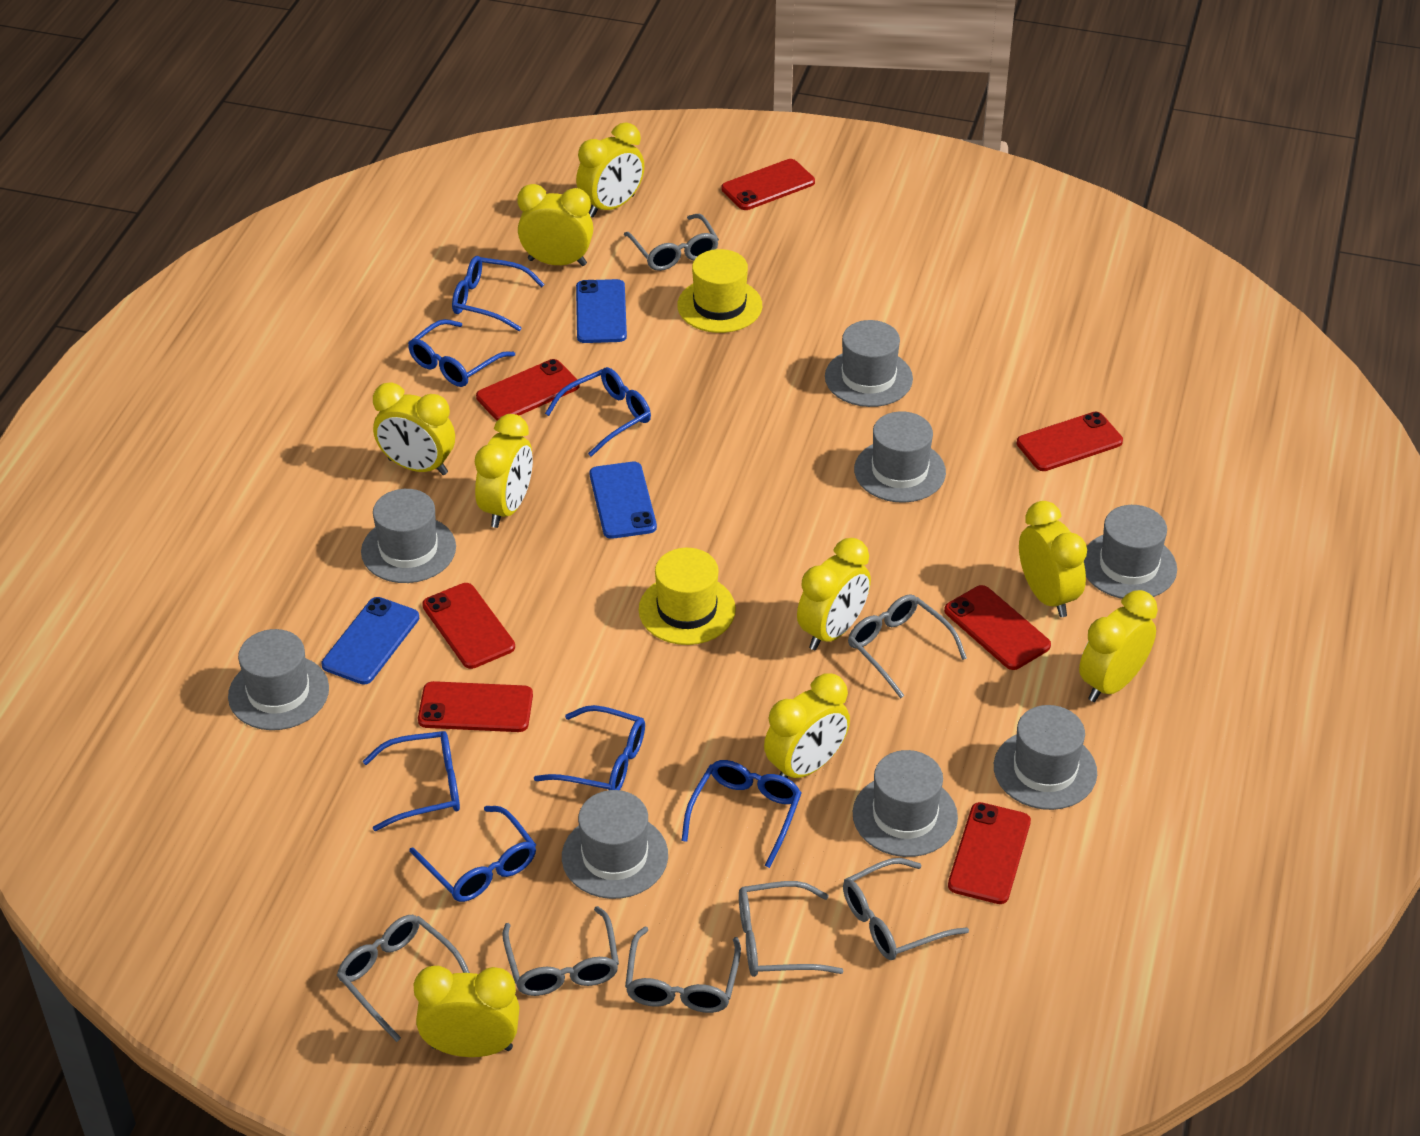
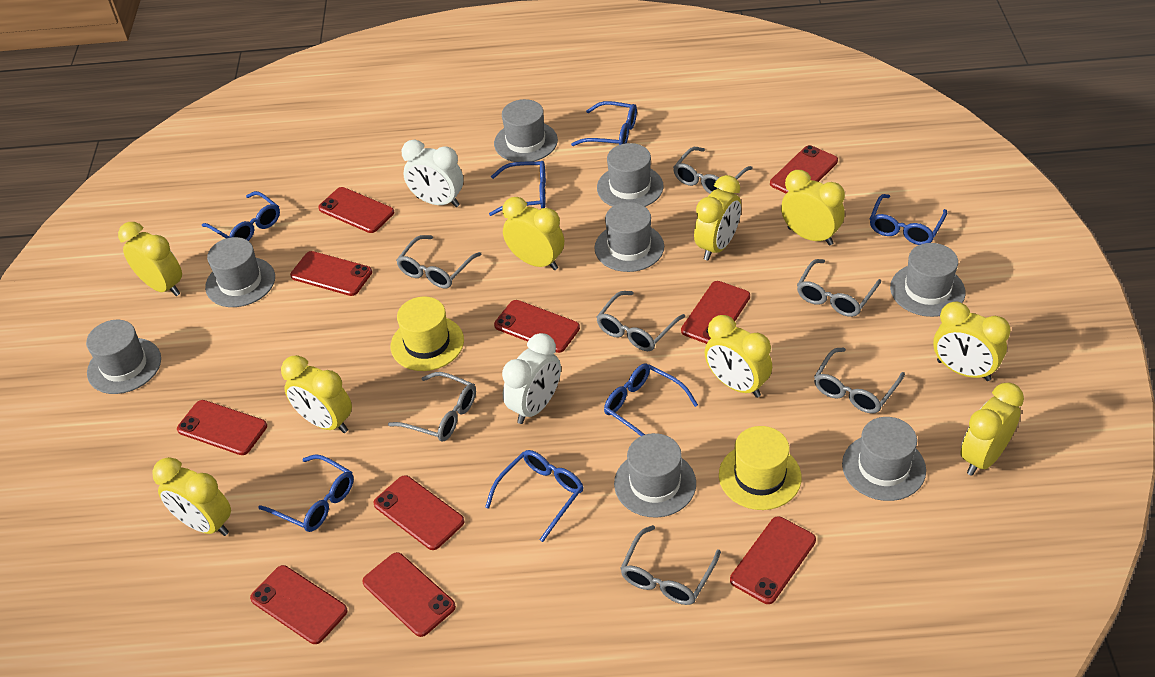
blue phone: 3 -> 0
red phone: 7 -> 10
white clock: 0 -> 2

